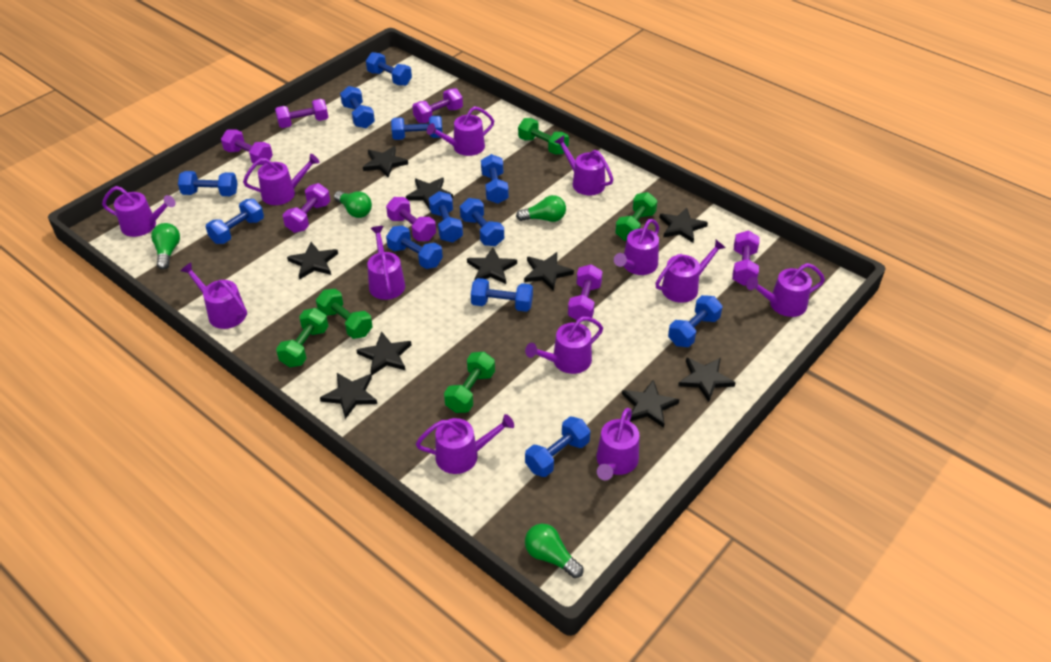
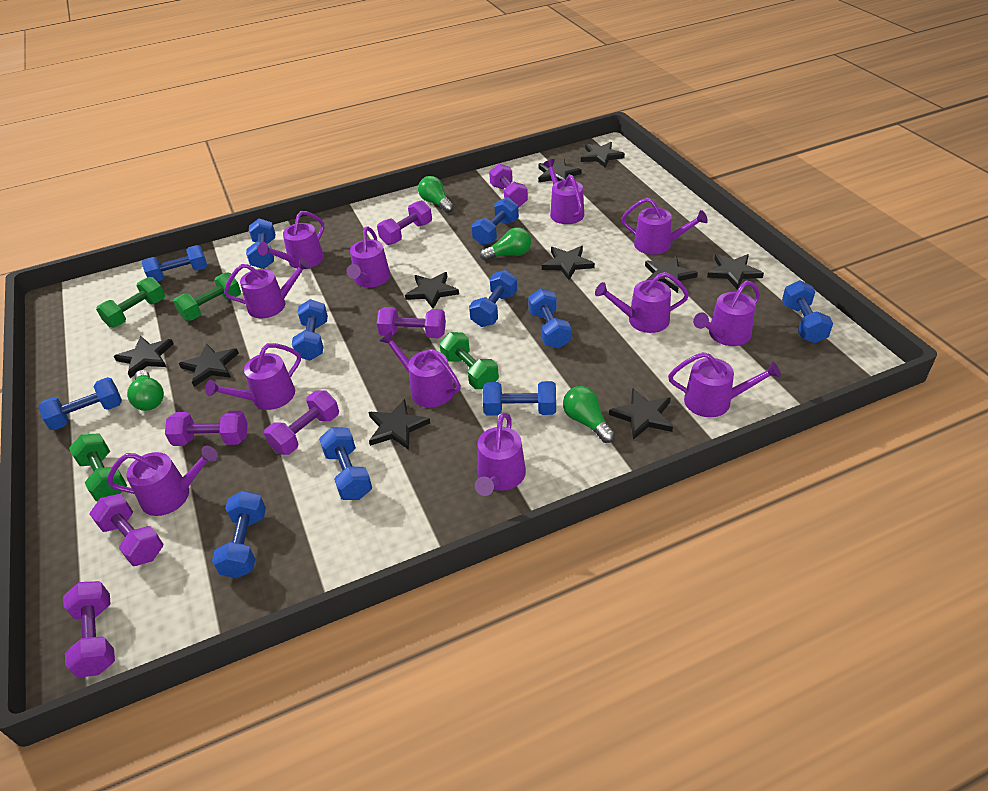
blue dumbbell: 12 -> 11
green dumbbell: 5 -> 4

